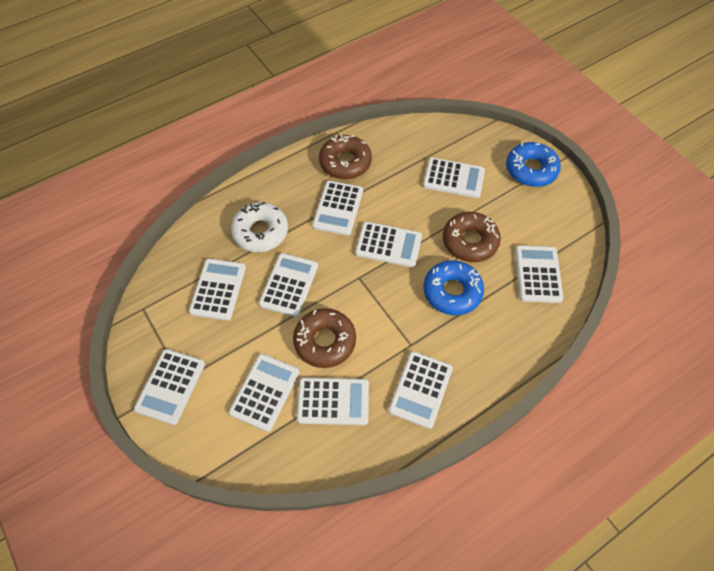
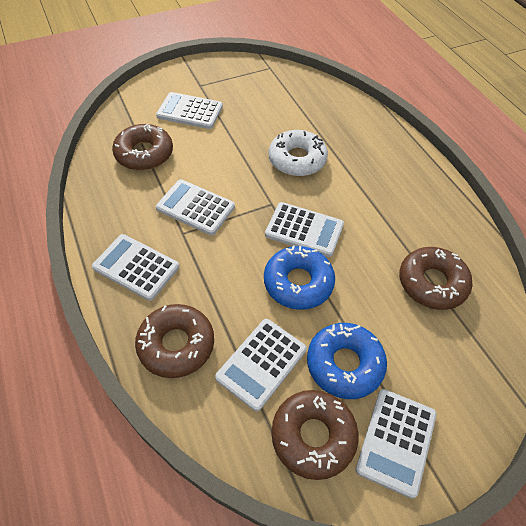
brown donut: 3 -> 4
white calculator: 10 -> 6

